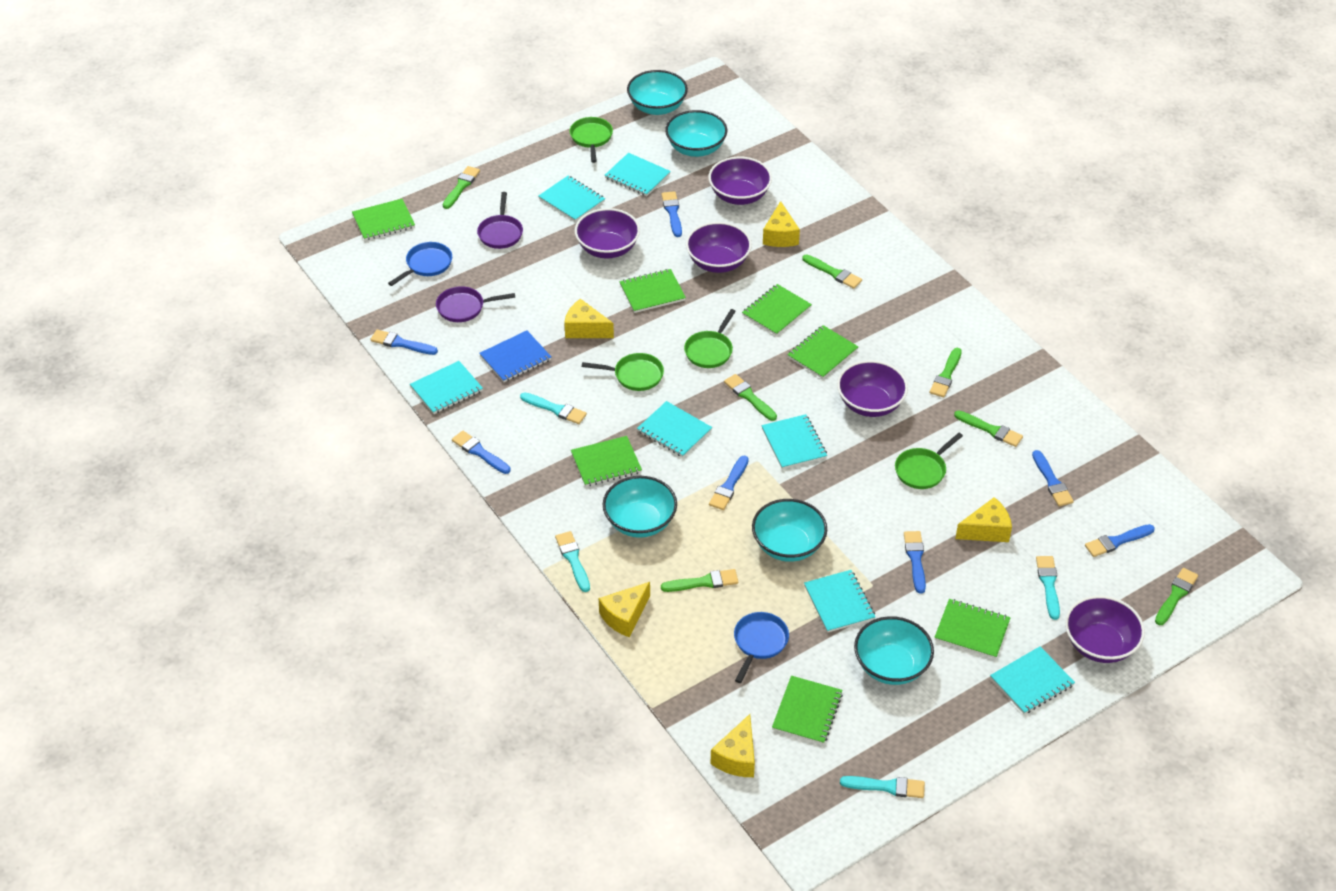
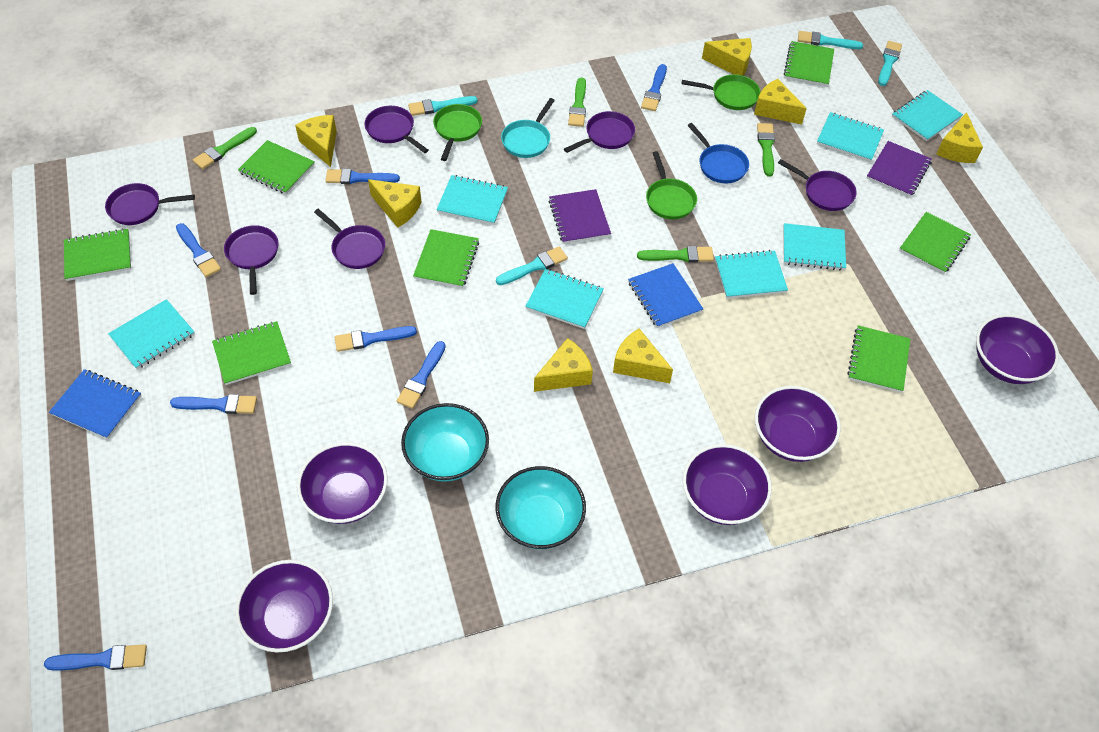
blue notebook: 1 -> 2
blue pan: 2 -> 1
green brush: 7 -> 4
green pan: 4 -> 3
purple notebook: 0 -> 2
purple pan: 2 -> 6
turquoise bowl: 5 -> 2
turquoise pan: 0 -> 1
yellow cheese: 5 -> 7

